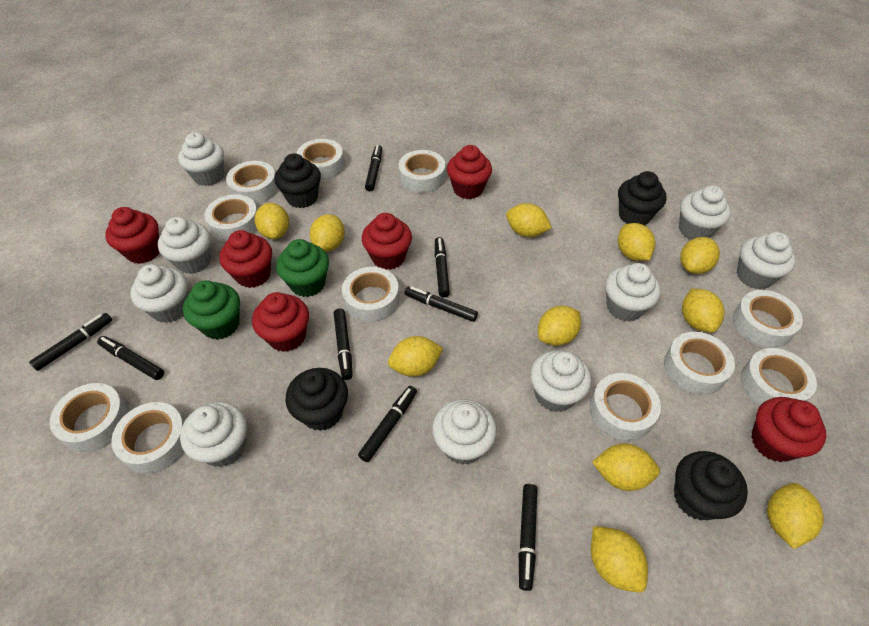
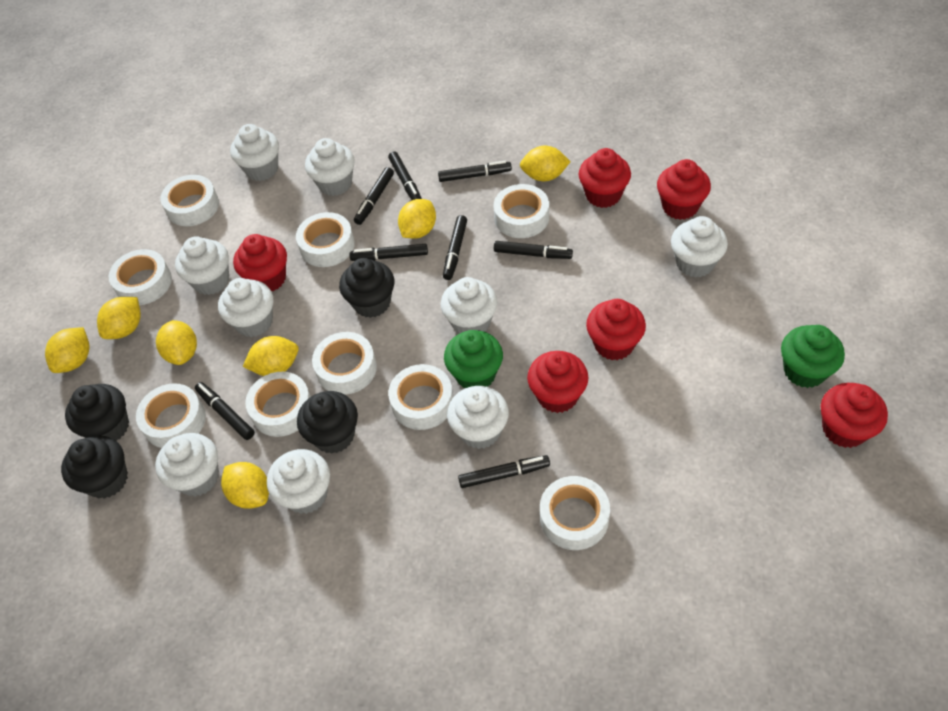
white tape: 11 -> 9
yellow lemon: 11 -> 7

